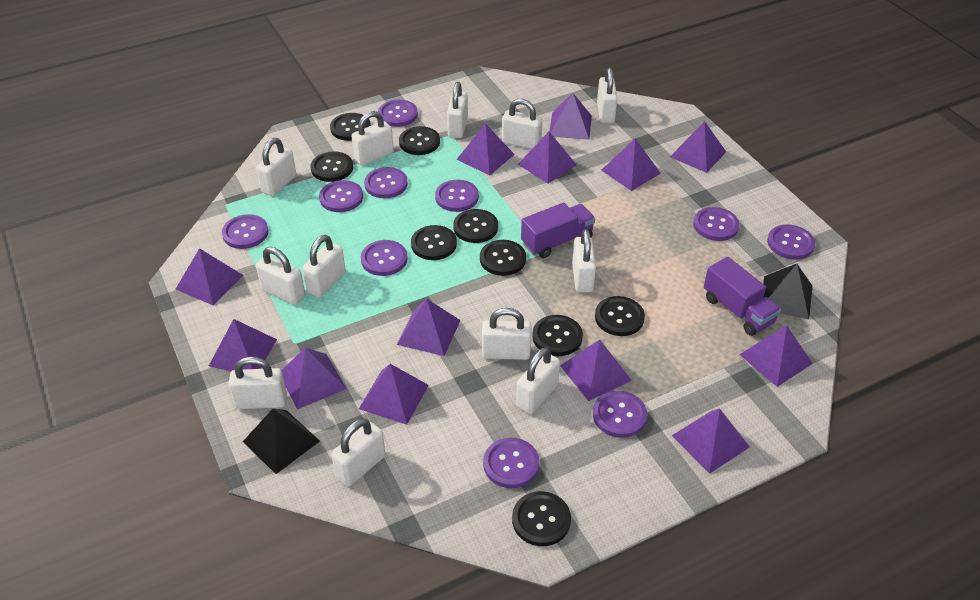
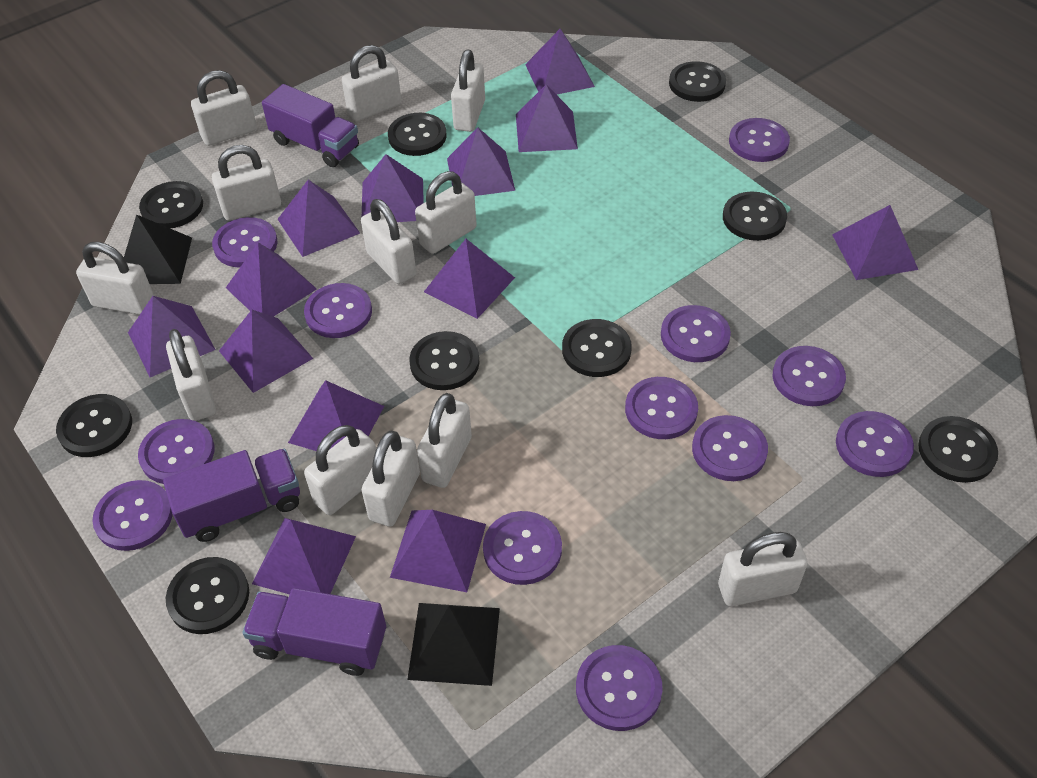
purple button: 10 -> 12
purple truck: 2 -> 3

